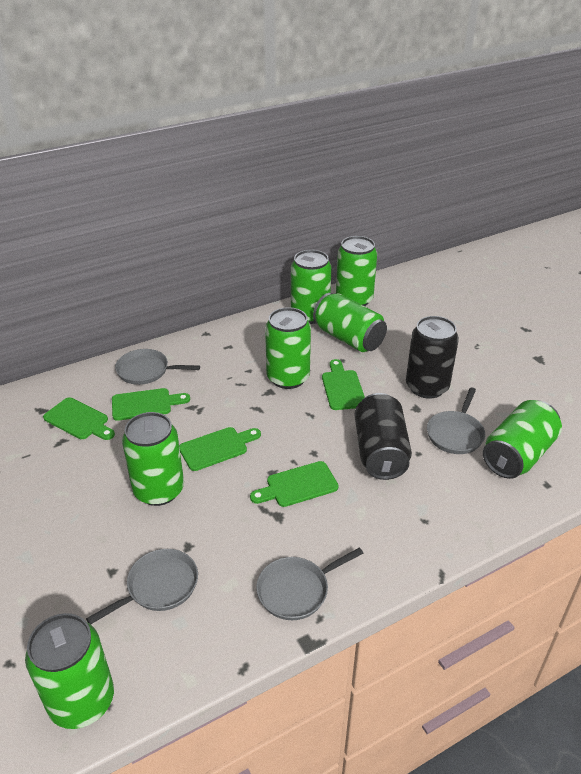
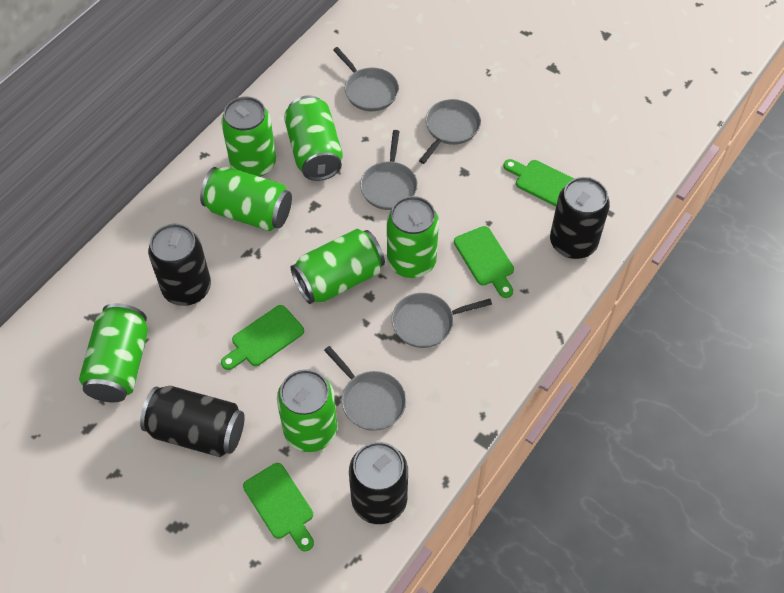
black can: 2 -> 4
green cutting board: 5 -> 4
grey pan: 4 -> 5

